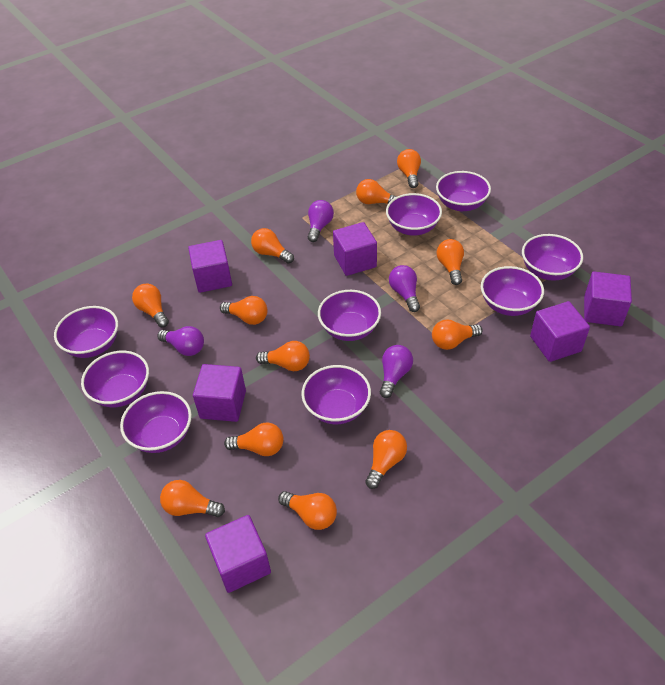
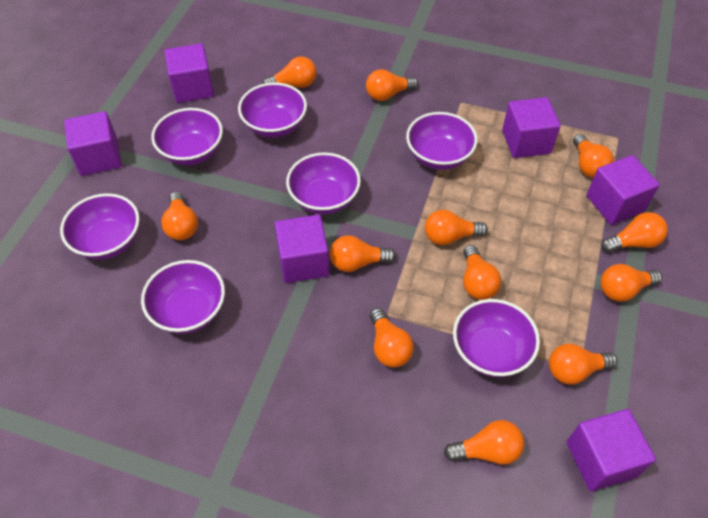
purple bowl: 9 -> 7
purple light bulb: 4 -> 0

